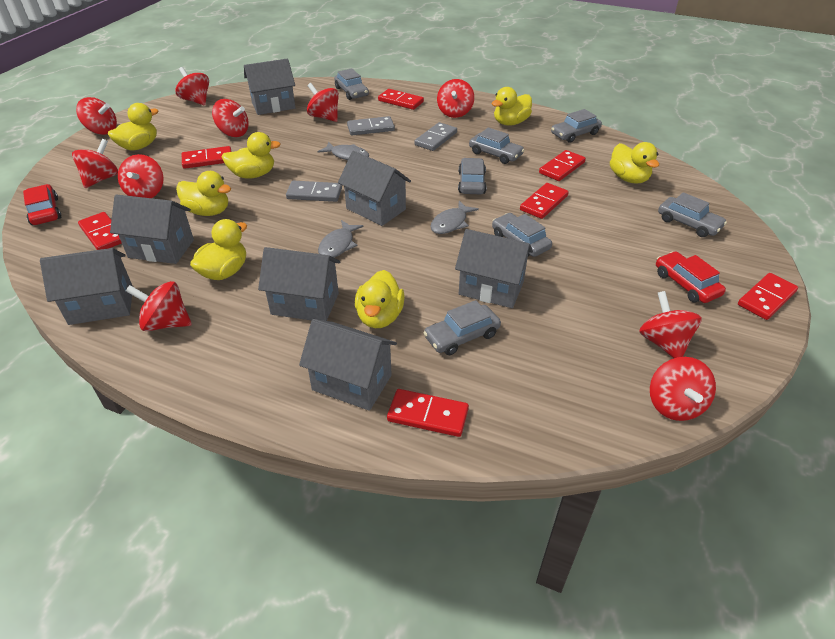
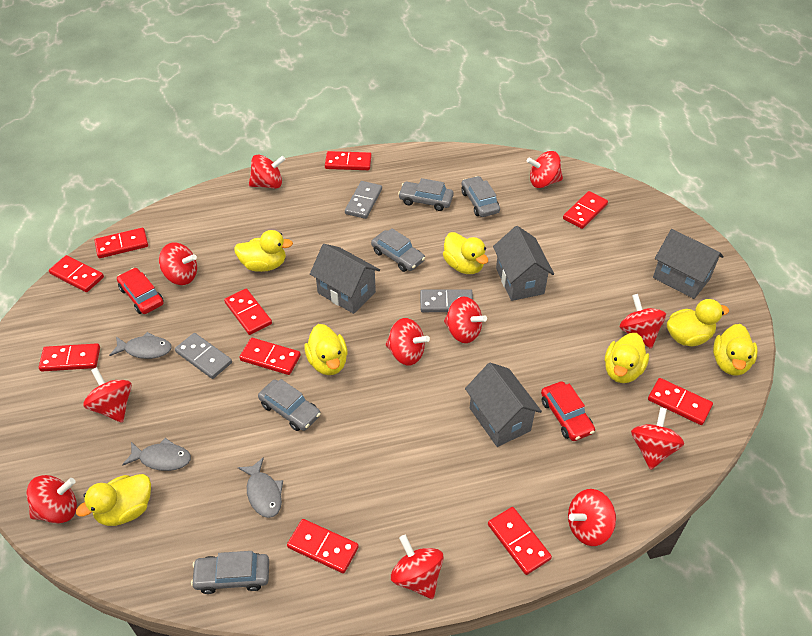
grey car: 7 -> 5
grey house: 7 -> 4
red domino: 7 -> 10
red spinning top: 10 -> 11

